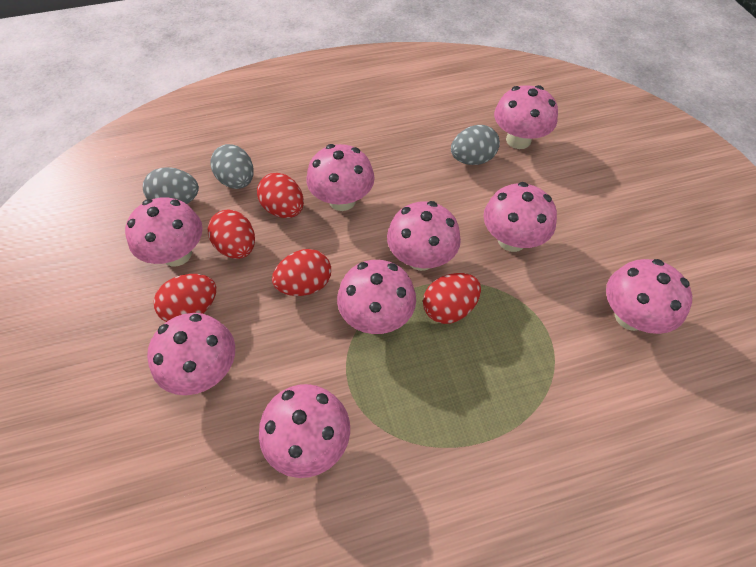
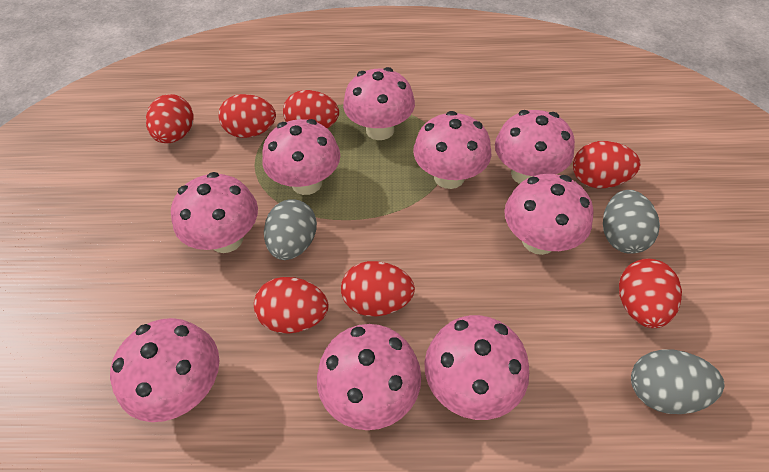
red egg: 5 -> 7

